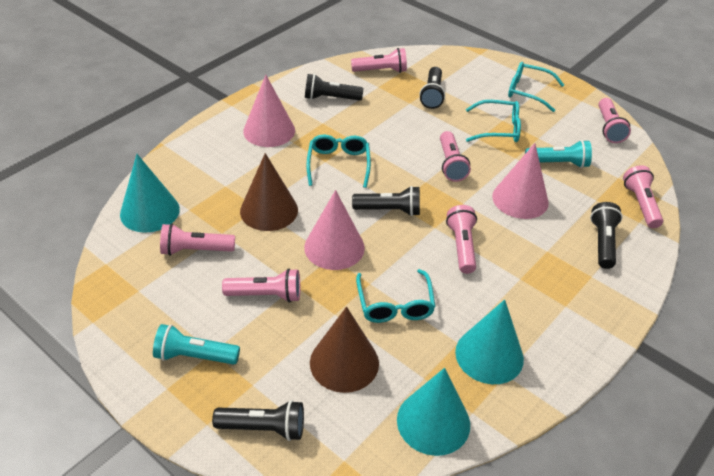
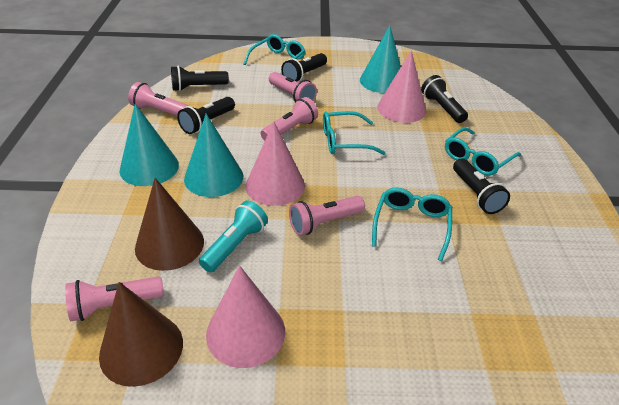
pink flashlight: 7 -> 5
turquoise flashlight: 2 -> 1

